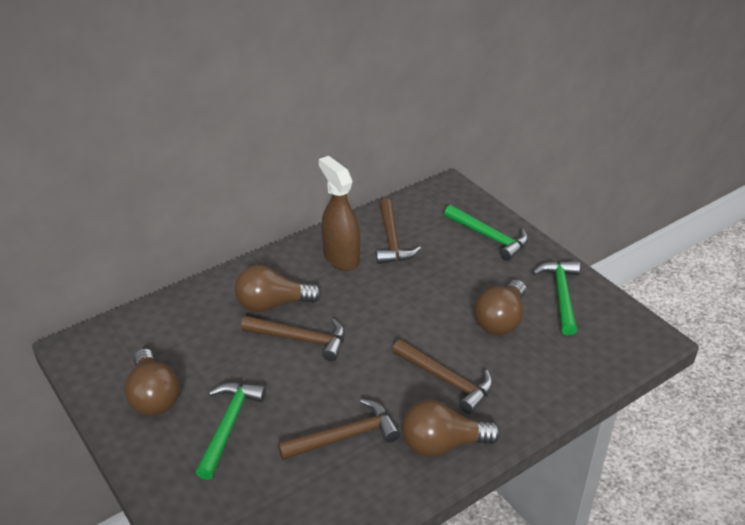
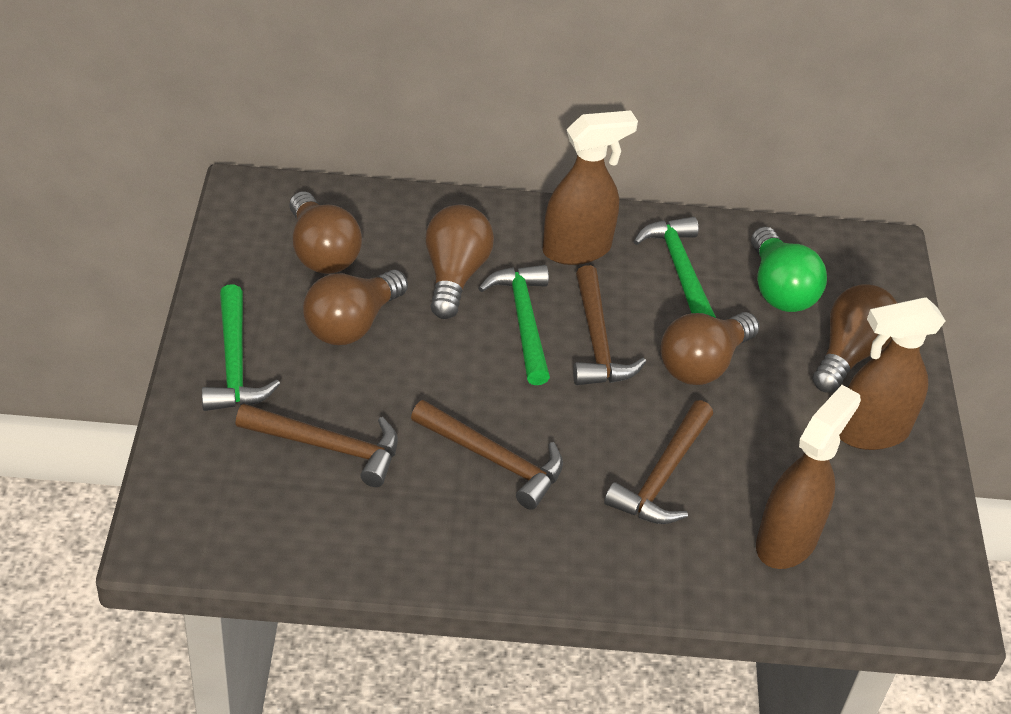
brown light bulb: 4 -> 5
brown spray bottle: 1 -> 3
green light bulb: 0 -> 1

